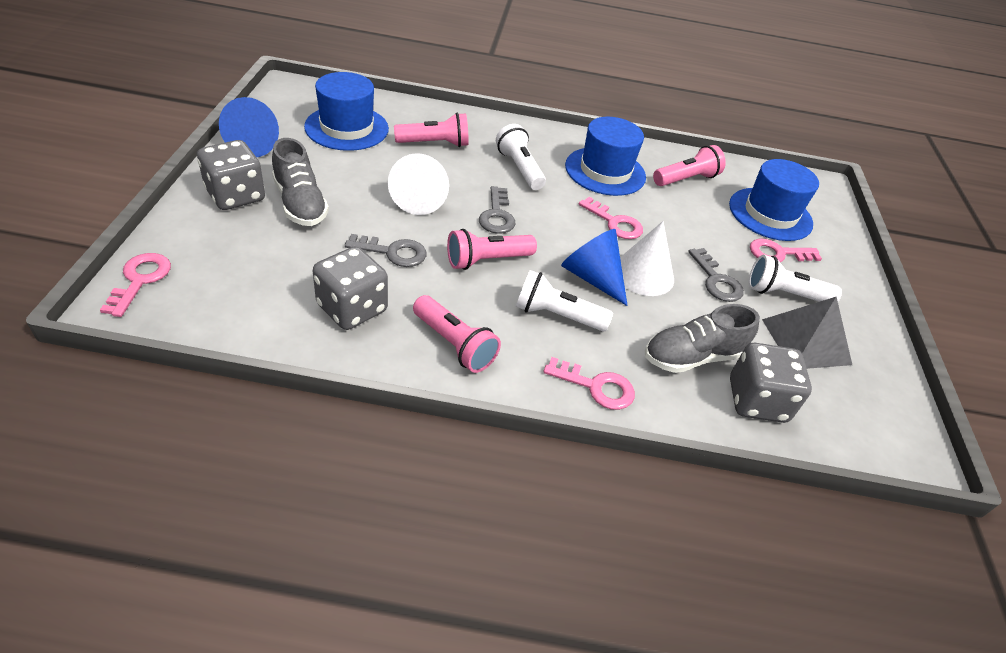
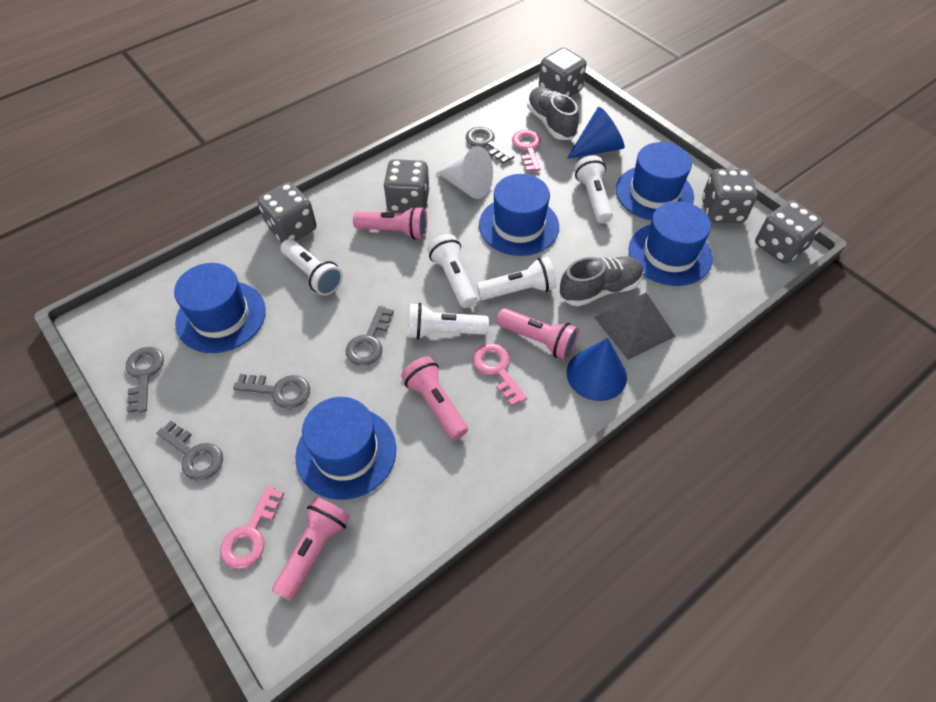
blue hat: 3 -> 5
grey dice: 3 -> 5
grey key: 3 -> 5
pink key: 4 -> 3
white cone: 2 -> 1
white flashlight: 3 -> 5

